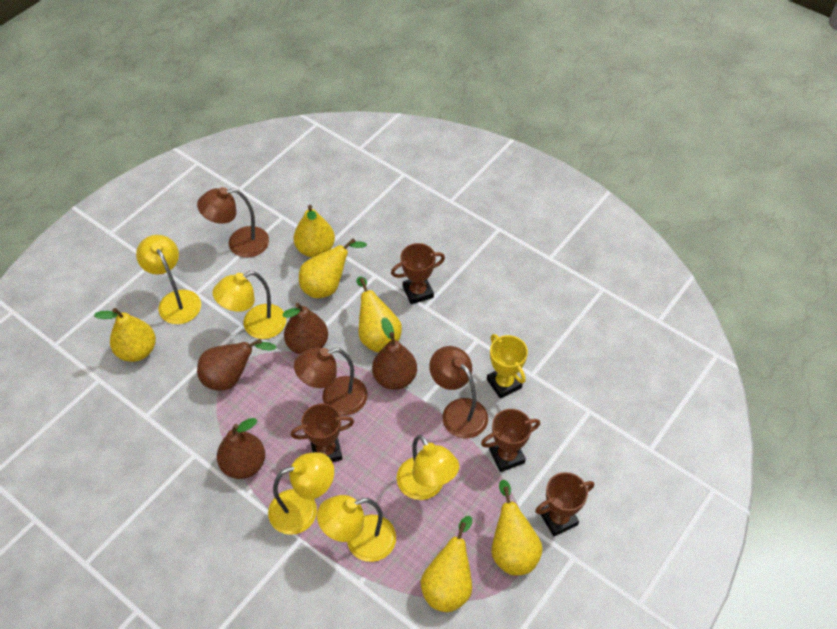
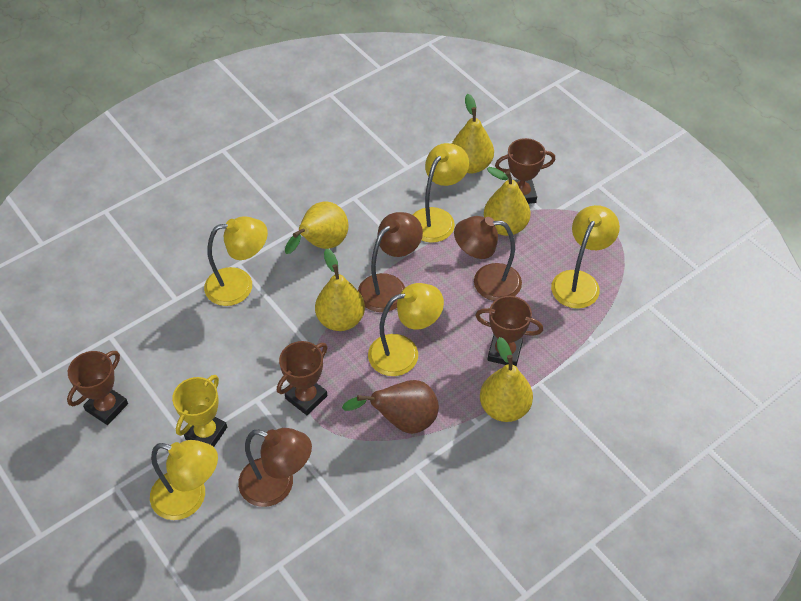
brown pear: 4 -> 1
yellow pear: 6 -> 5

